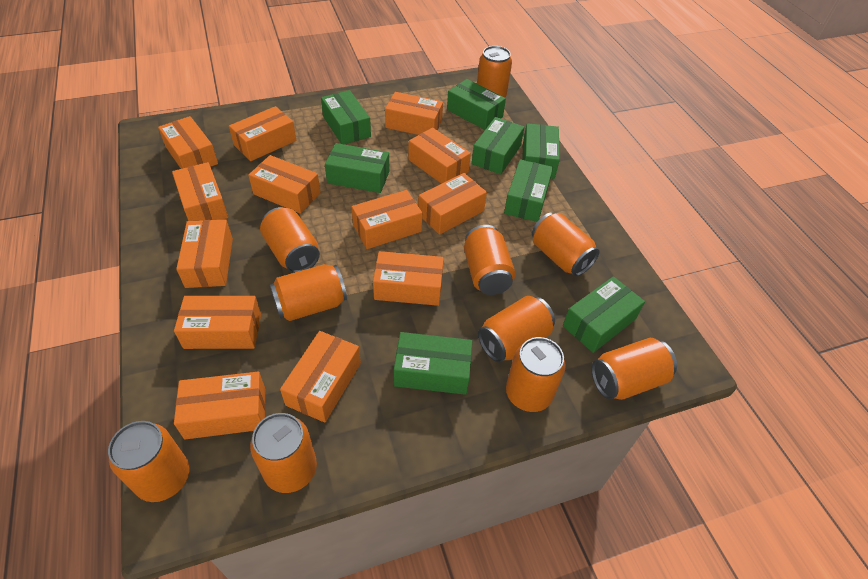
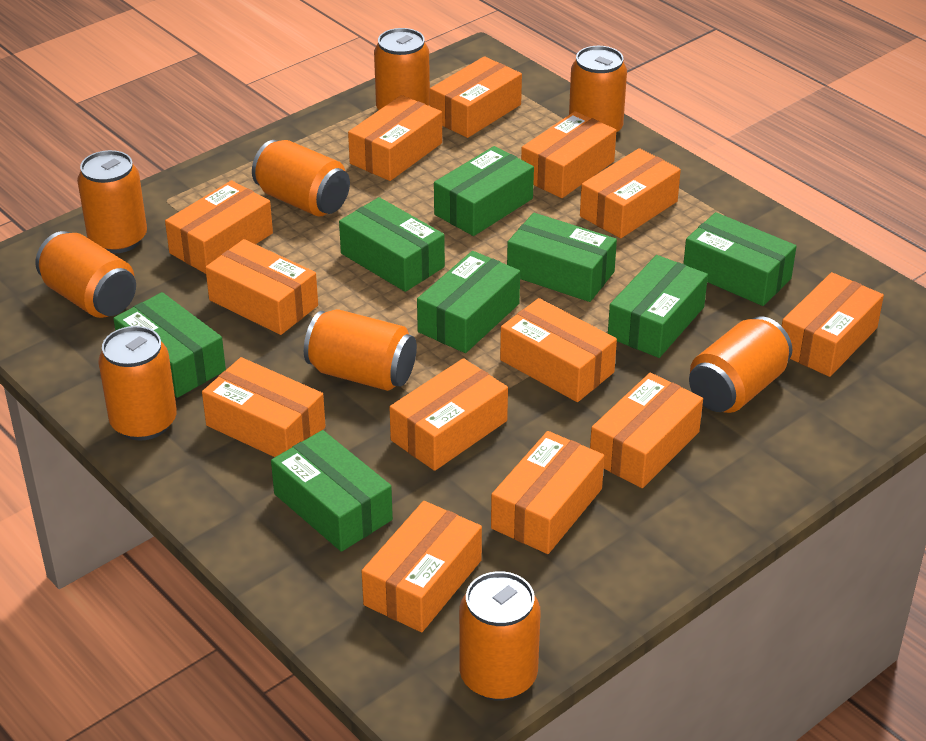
orange can: 10 -> 9

